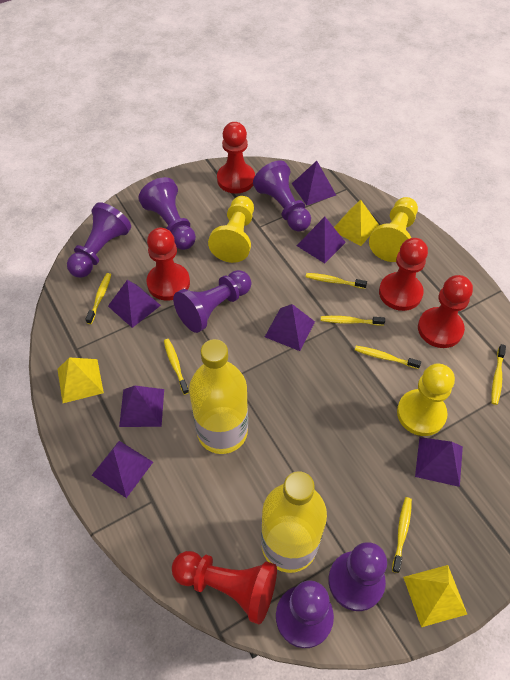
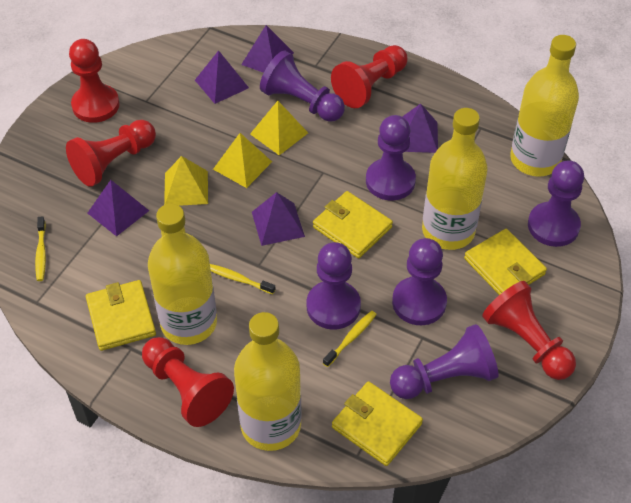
purple pyramid: 7 -> 5
yellow bottle: 2 -> 4
yellow pawn: 3 -> 0
yellow toothbrush: 7 -> 3
yellow wallet: 0 -> 4

